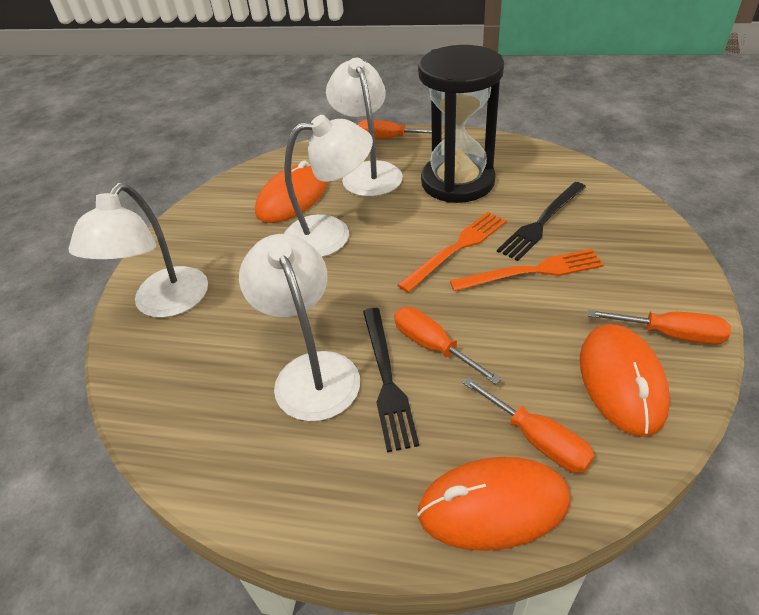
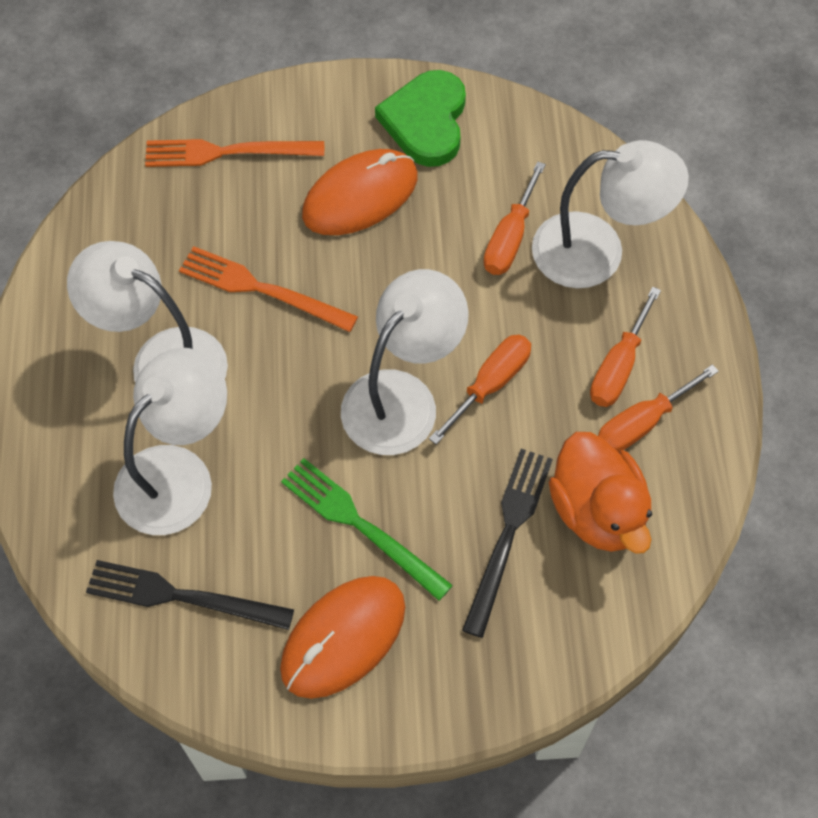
black hourglass: 1 -> 0
green fork: 0 -> 1
green heart: 0 -> 1
orange duck: 0 -> 1
orange mouse: 3 -> 2

